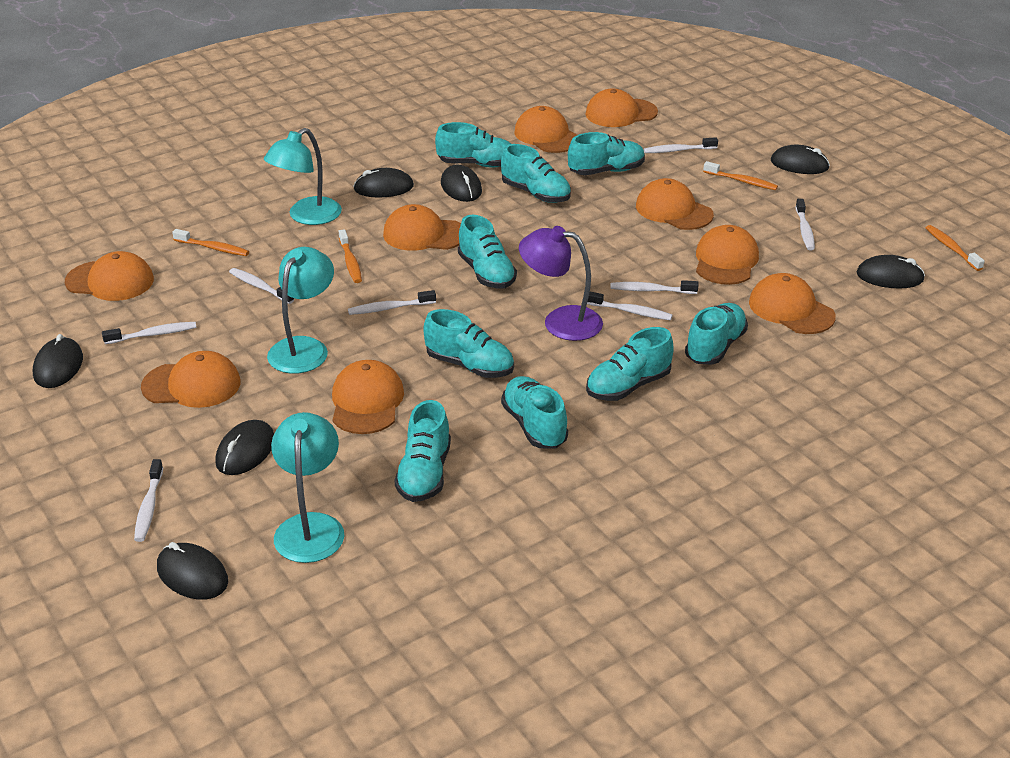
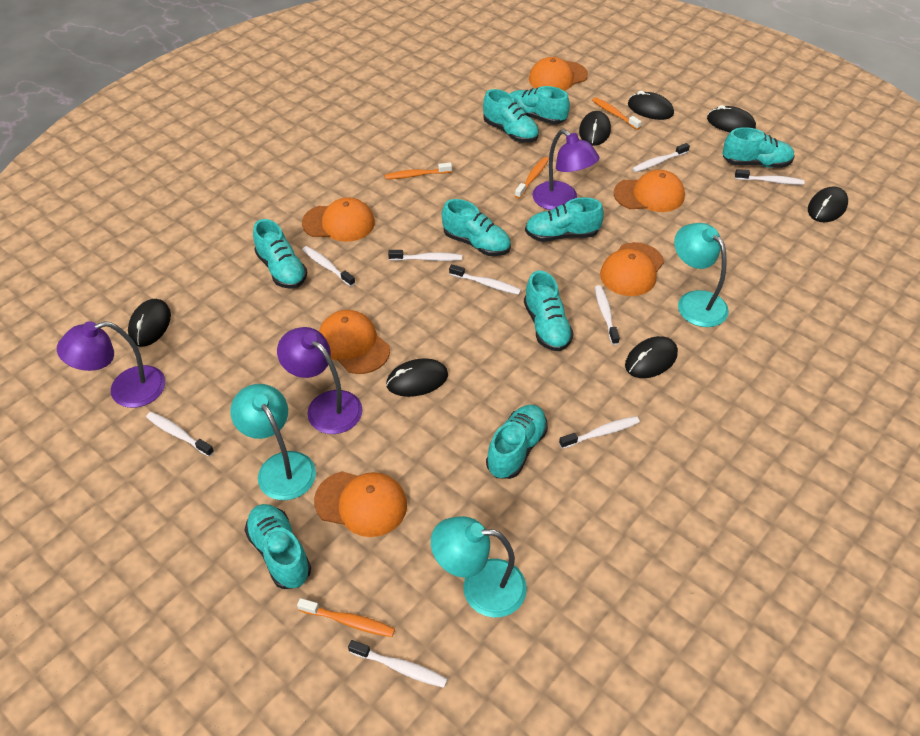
orange cap: 9 -> 6
purple lamp: 1 -> 3
white toothbrush: 8 -> 9

